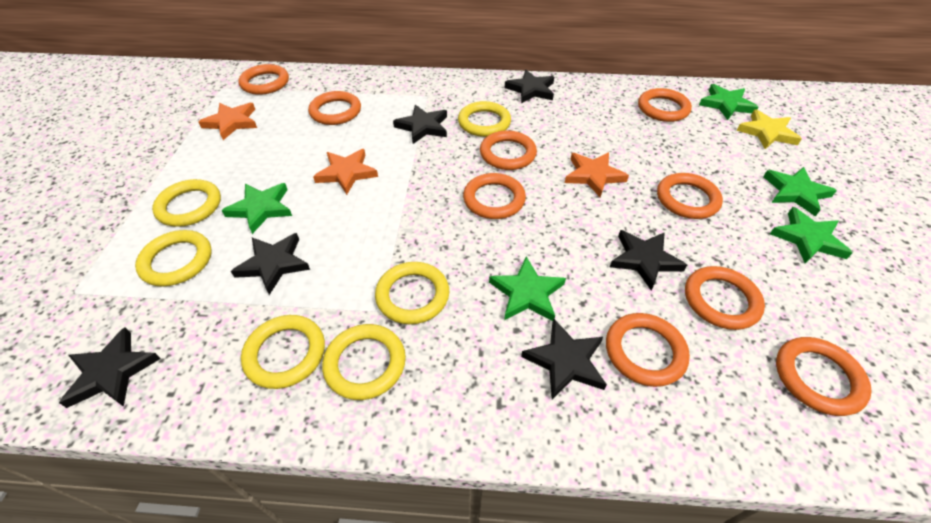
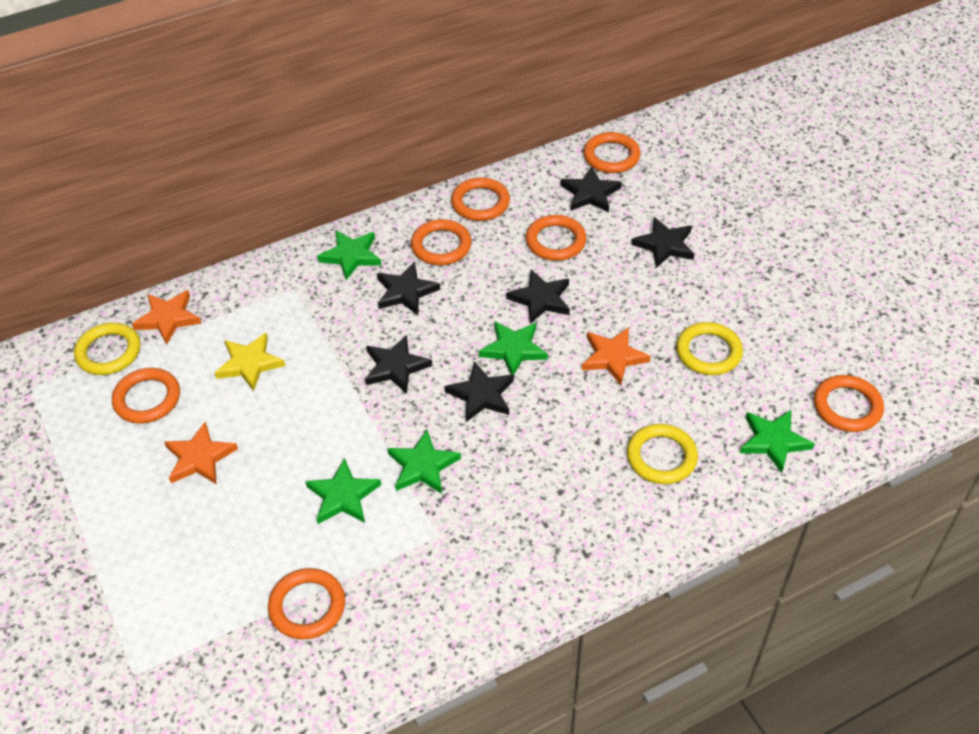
orange ring: 9 -> 7
yellow ring: 6 -> 3

